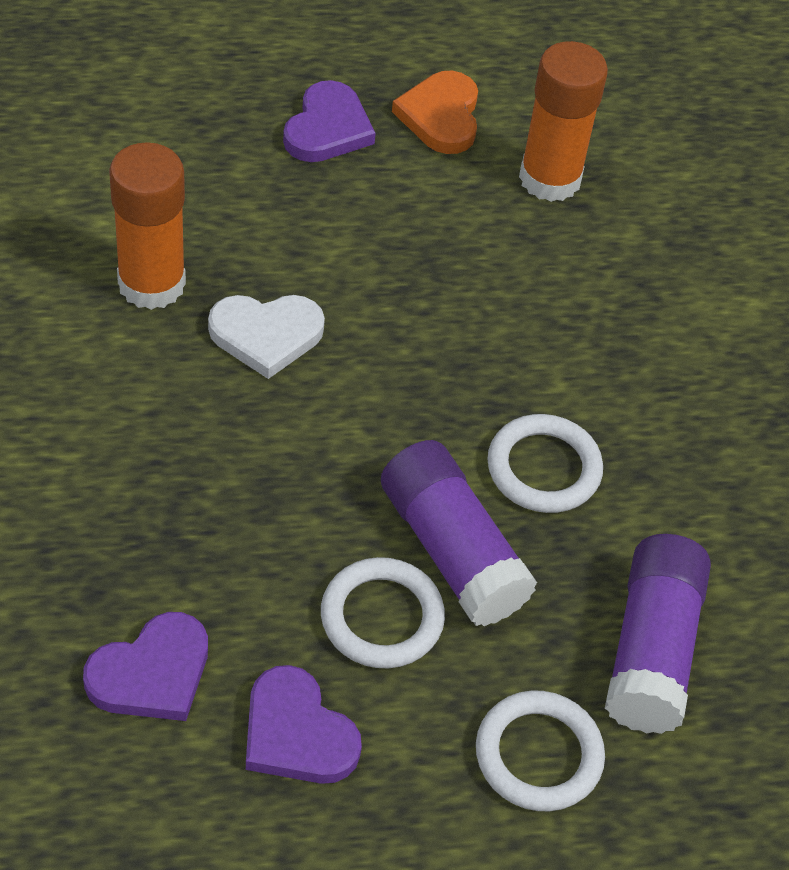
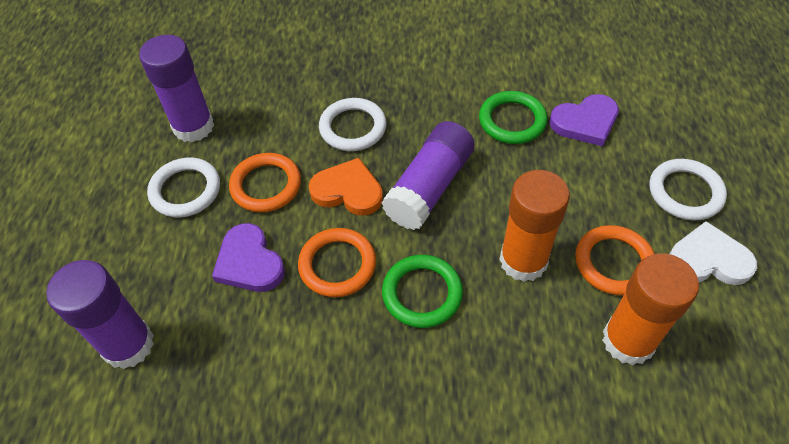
green ring: 0 -> 2
orange ring: 0 -> 3
purple glue stick: 2 -> 3
purple heart: 3 -> 2

